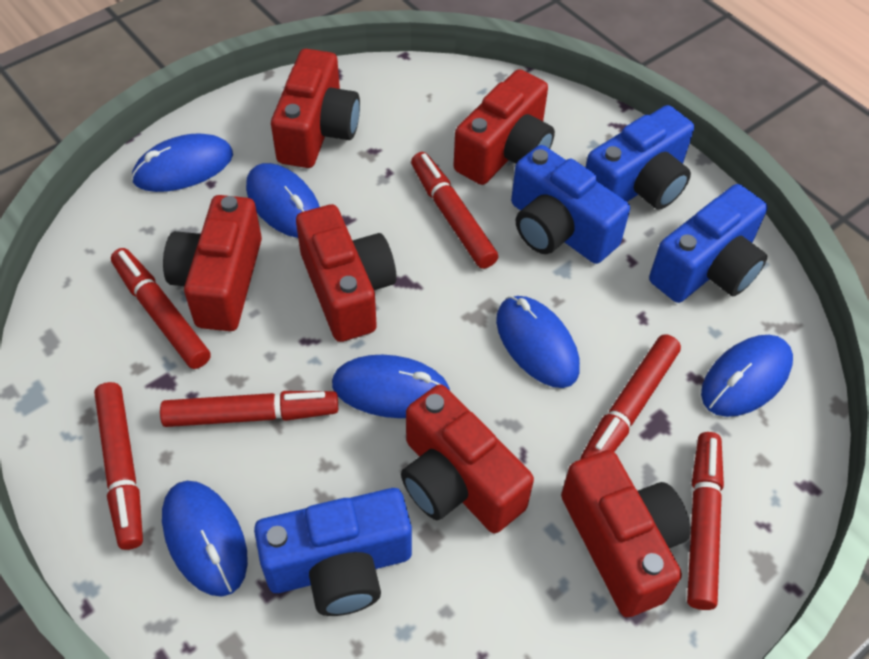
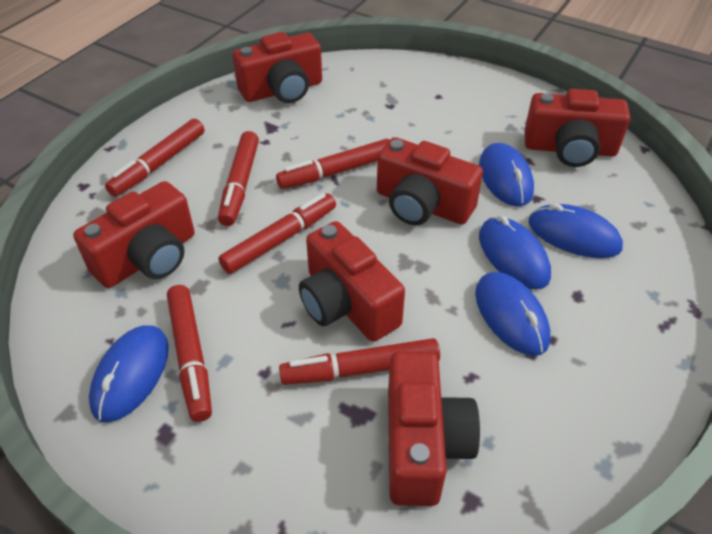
blue camera: 4 -> 0
blue mouse: 6 -> 5

